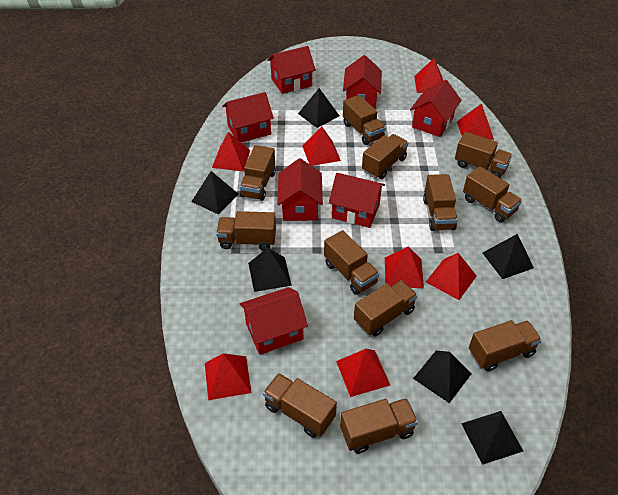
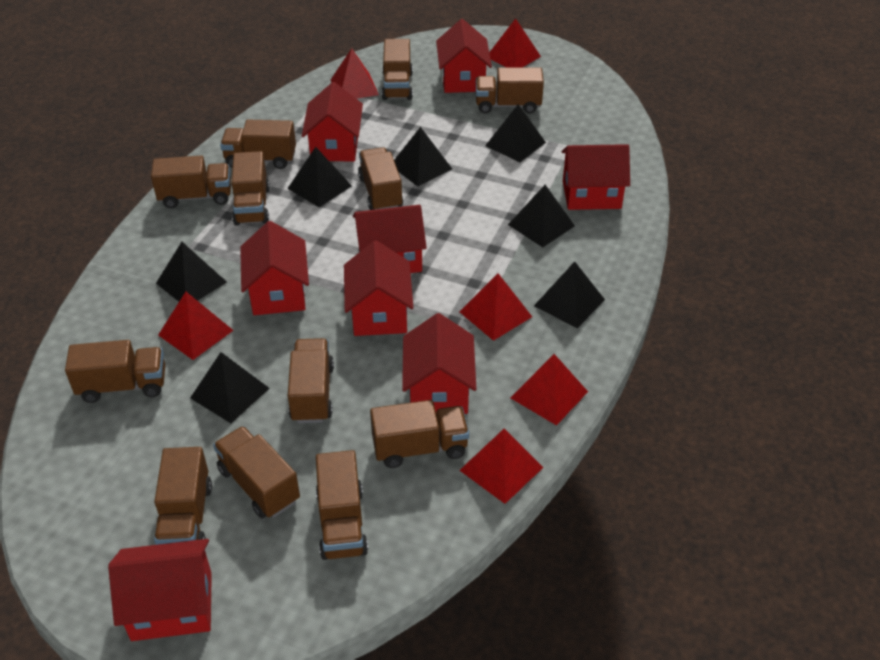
black pyramid: 6 -> 7
red house: 7 -> 8
red pyramid: 8 -> 6

